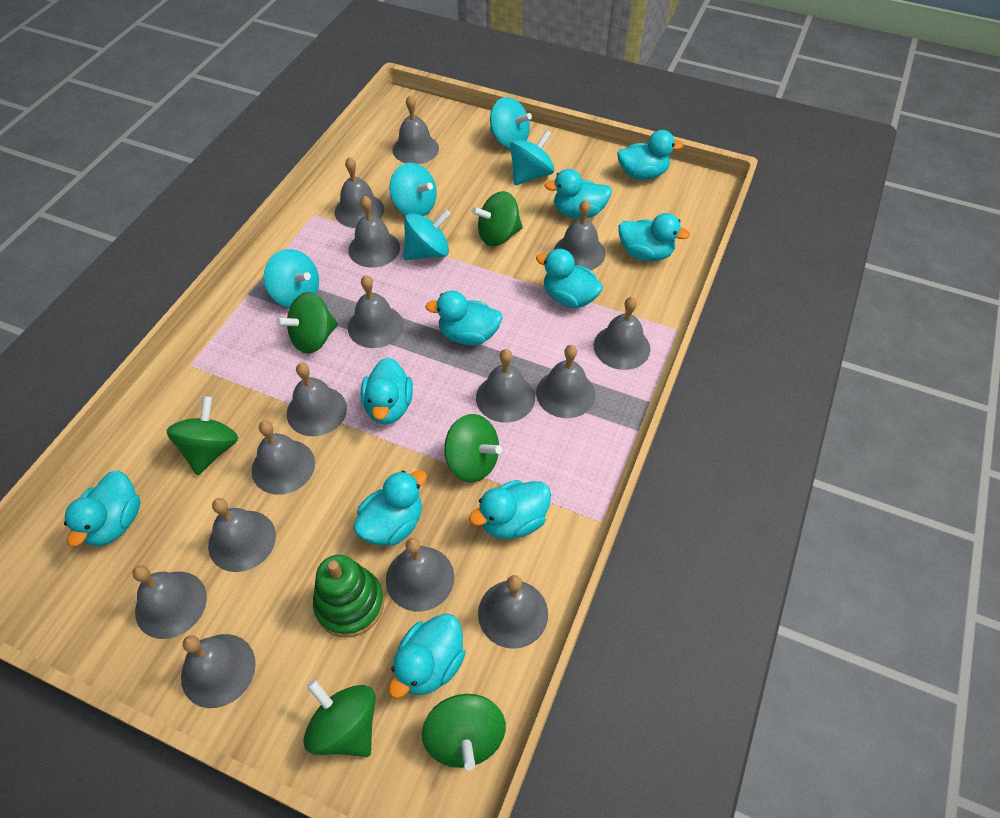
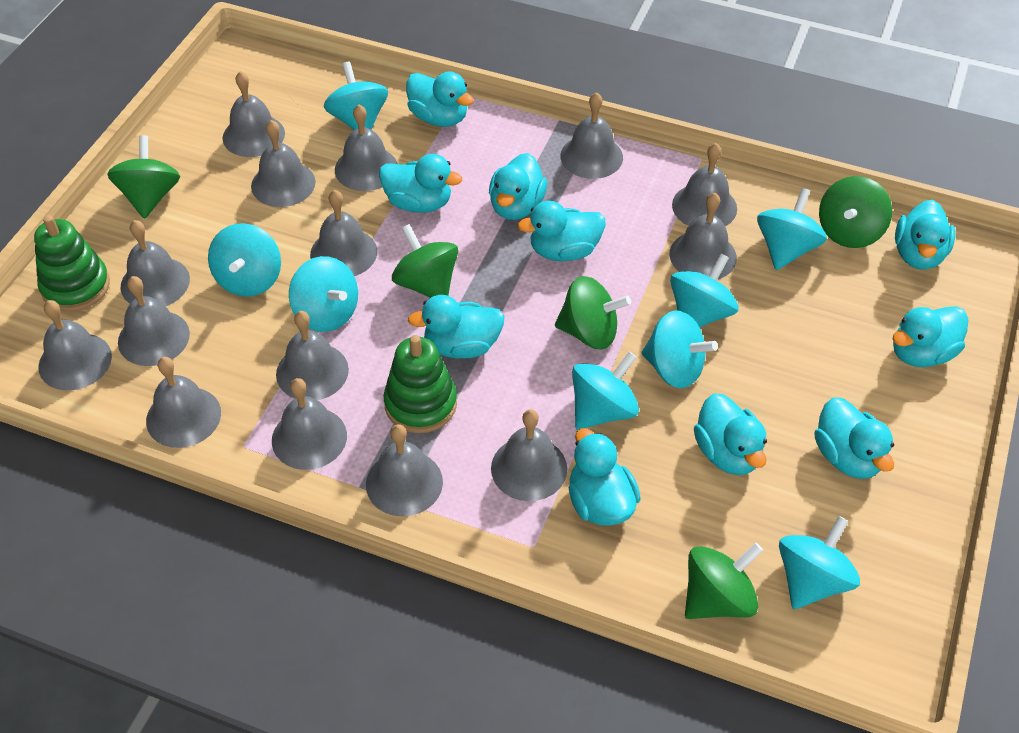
green spinning top: 6 -> 5
green stacking toy: 1 -> 2
turquoise spinning top: 5 -> 8

